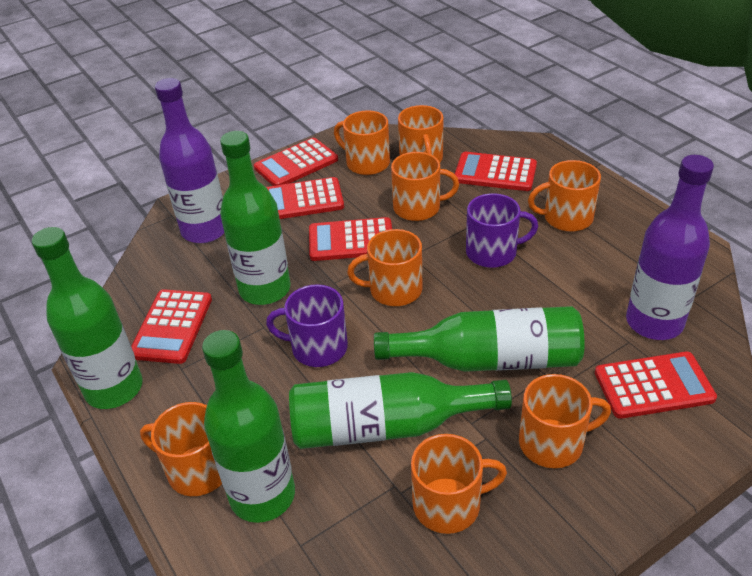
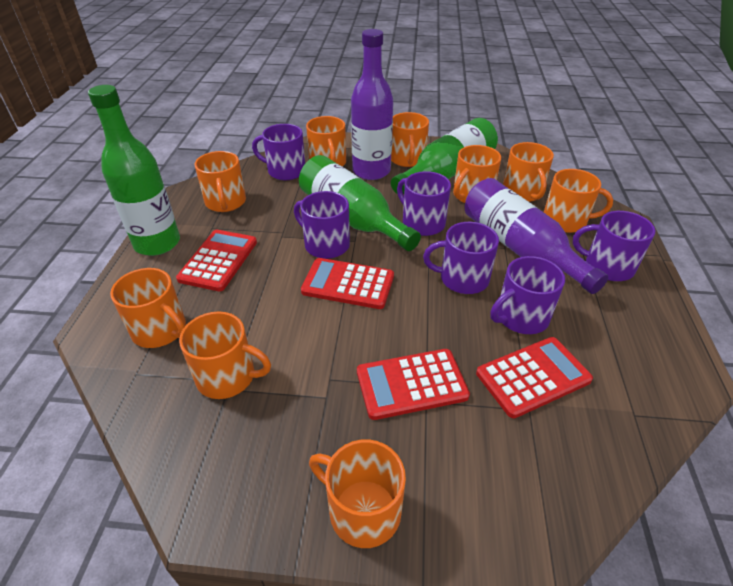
green bottle: 5 -> 3
orange mug: 8 -> 9
purple mug: 2 -> 6
red calculator: 6 -> 4

